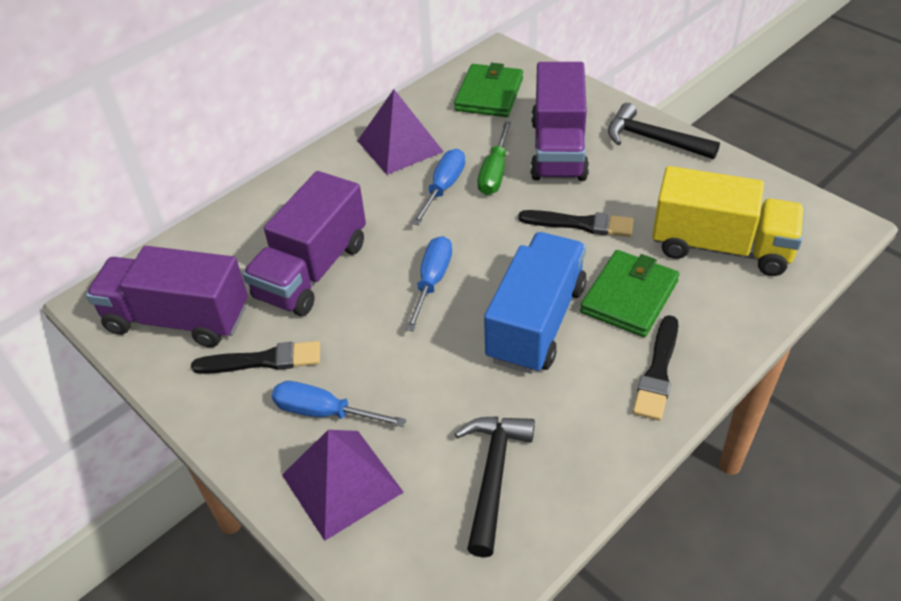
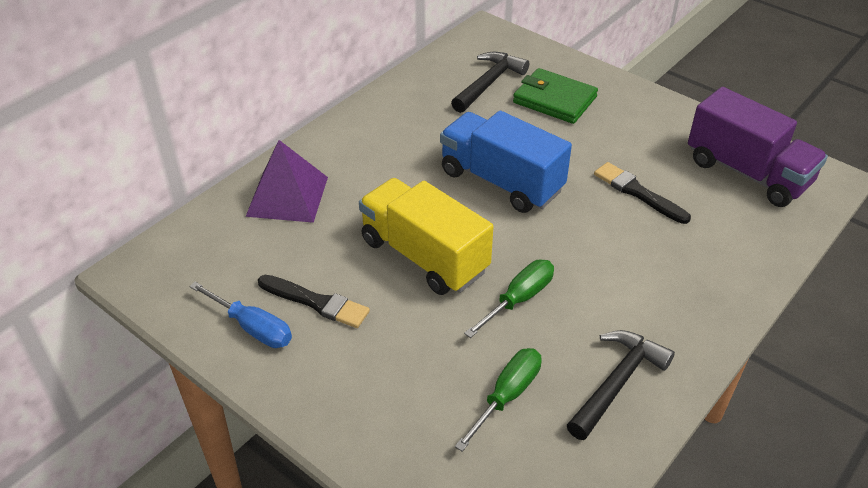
black brush: 3 -> 2
blue screwdriver: 3 -> 1
green screwdriver: 1 -> 2
green wallet: 2 -> 1
purple pyramid: 2 -> 1
purple truck: 3 -> 1

